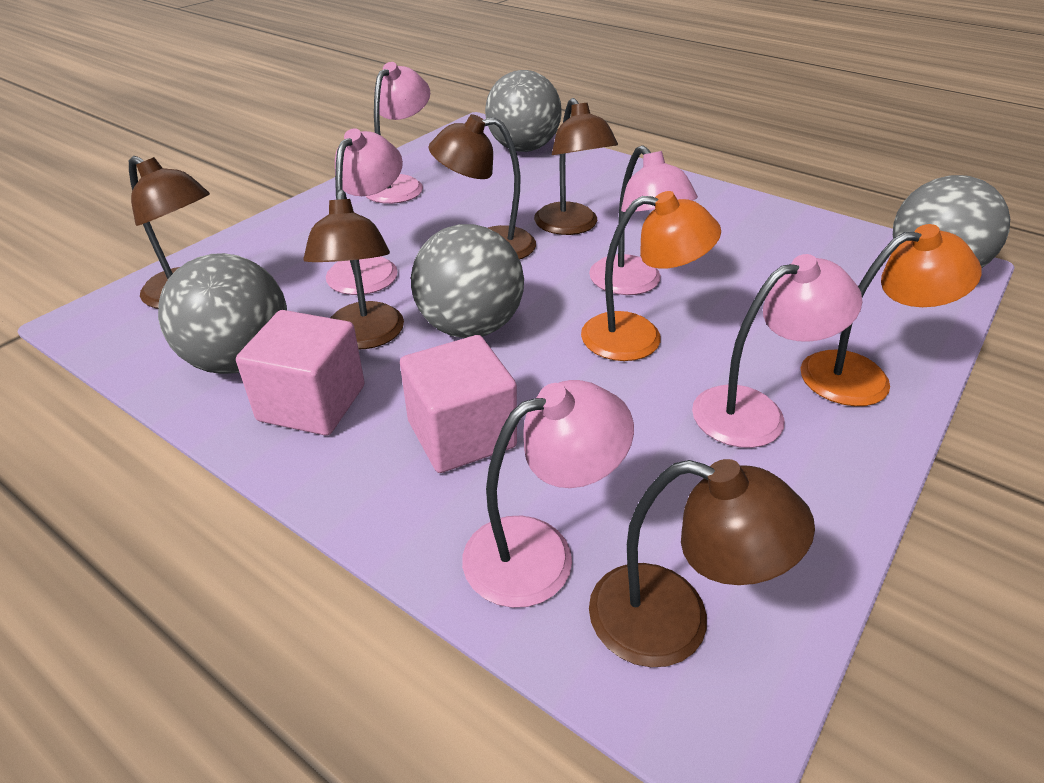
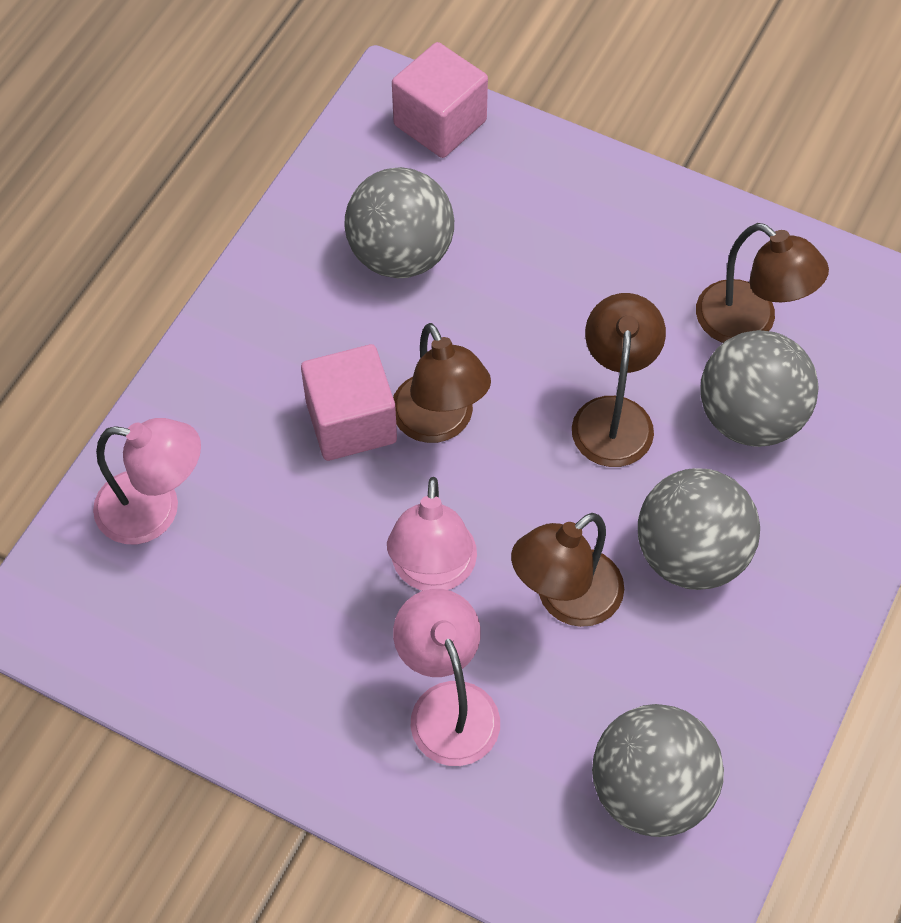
brown lamp: 5 -> 4
orange lamp: 2 -> 0
pink lamp: 5 -> 3

